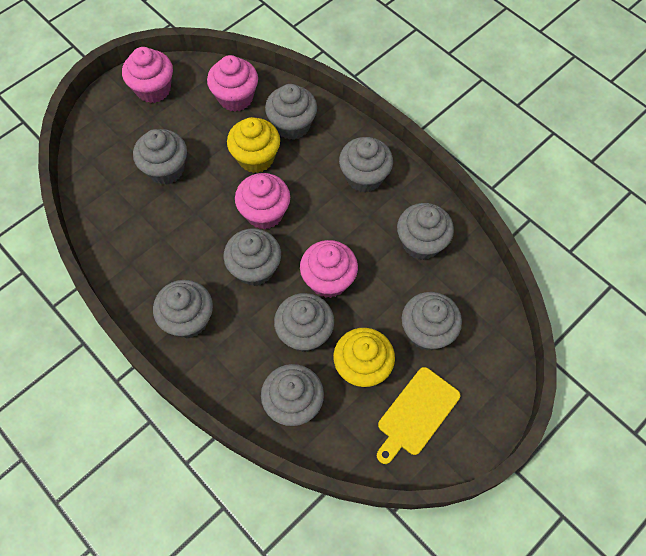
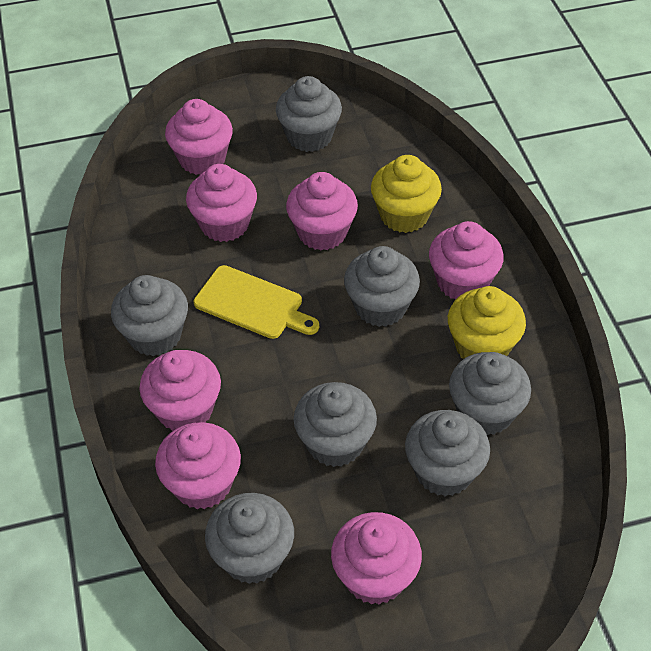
grey cupcake: 9 -> 7
pink cupcake: 4 -> 7

